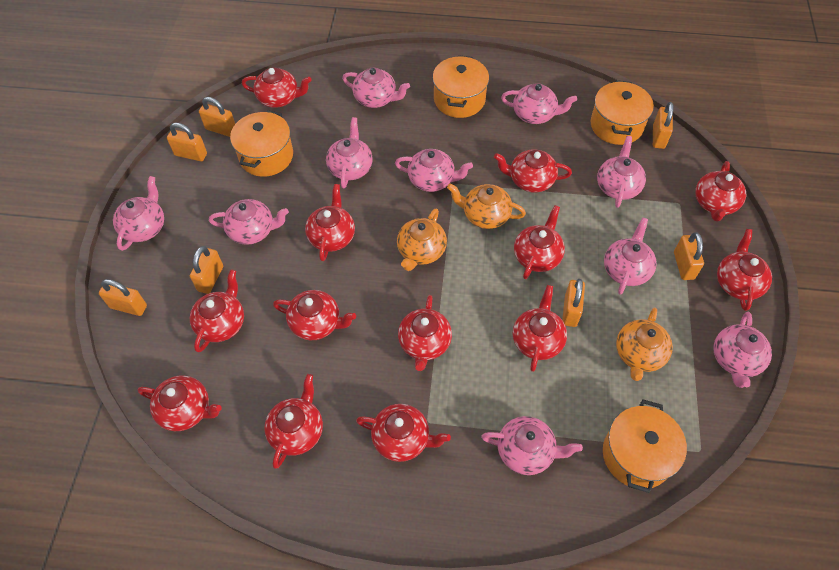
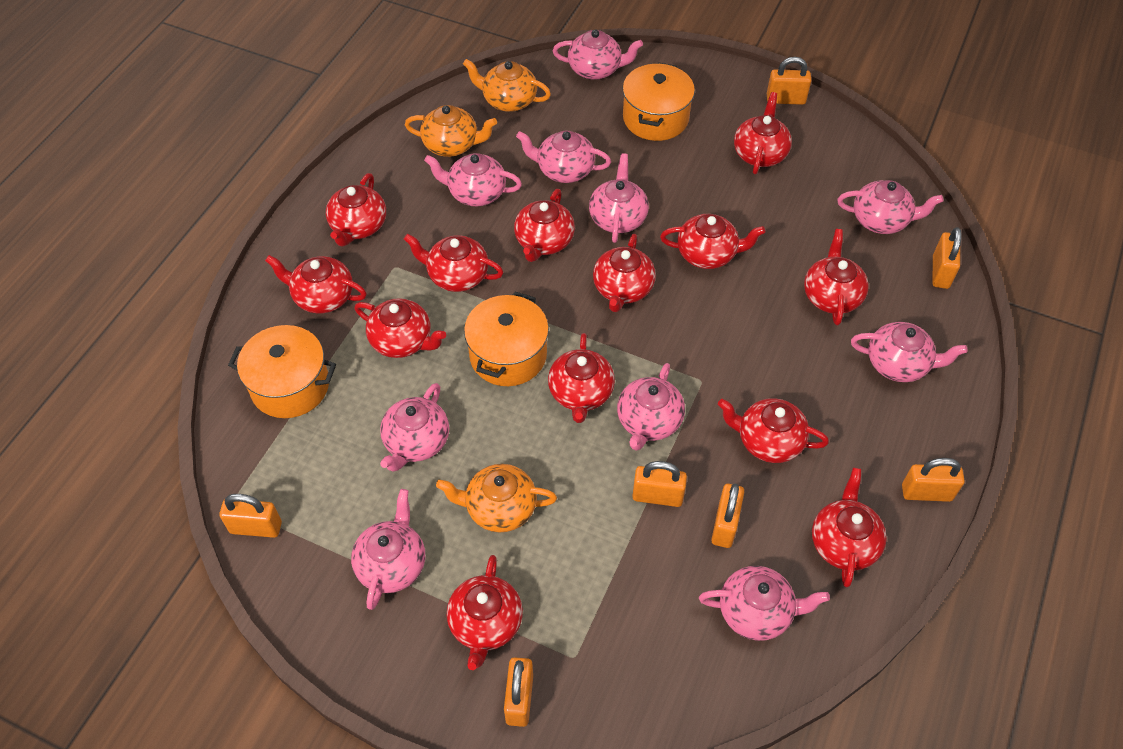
orange pot: 4 -> 3

